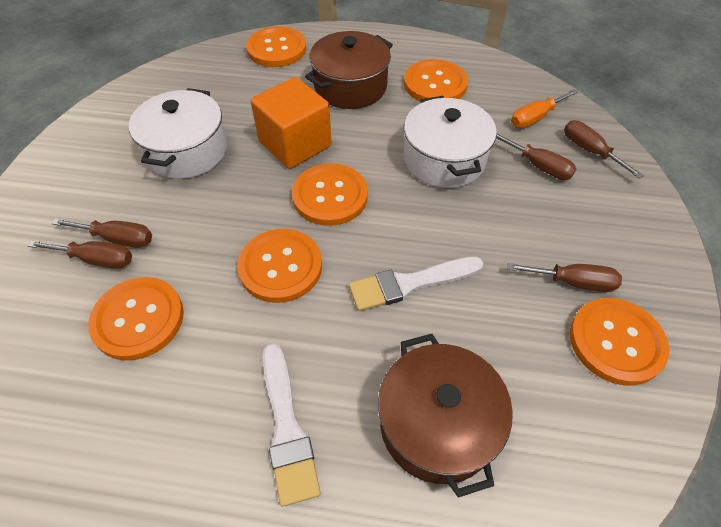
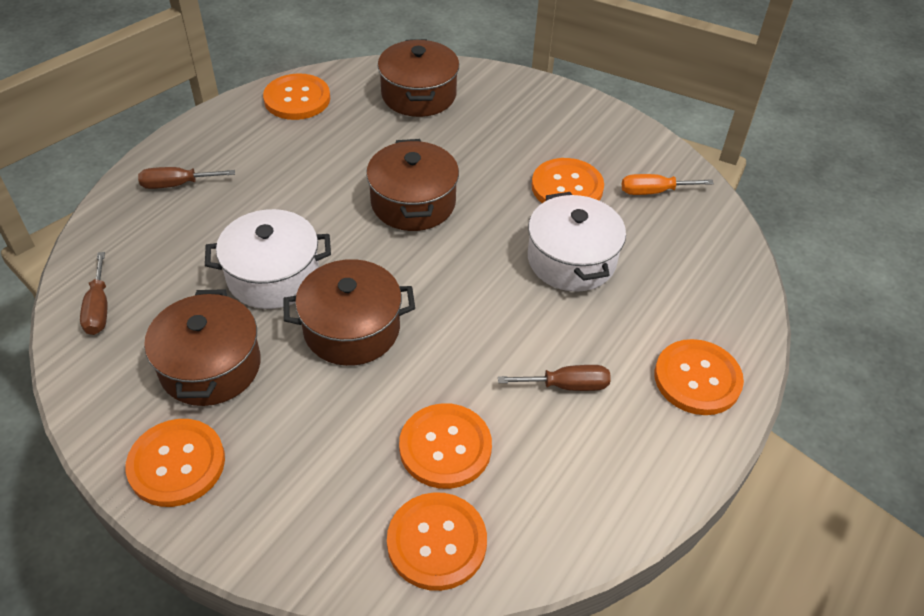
brown pot: 2 -> 4
brown screwdriver: 5 -> 3
orange cube: 1 -> 0
white brush: 2 -> 0

